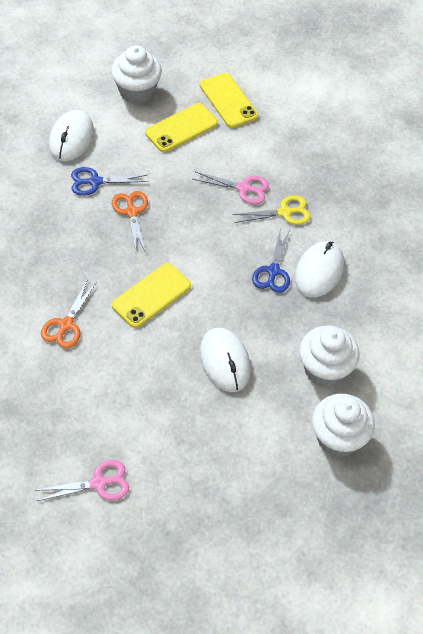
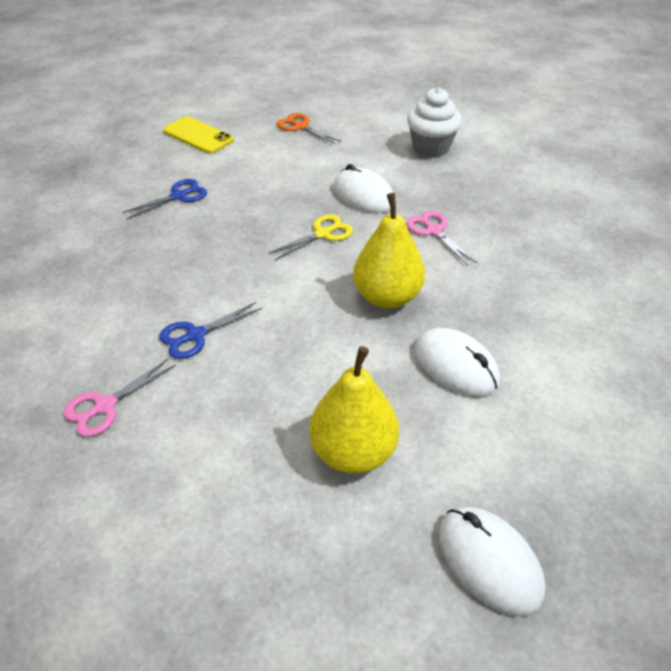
orange scissors: 2 -> 1
white cupcake: 3 -> 1
yellow pear: 0 -> 2
yellow phone: 3 -> 1

